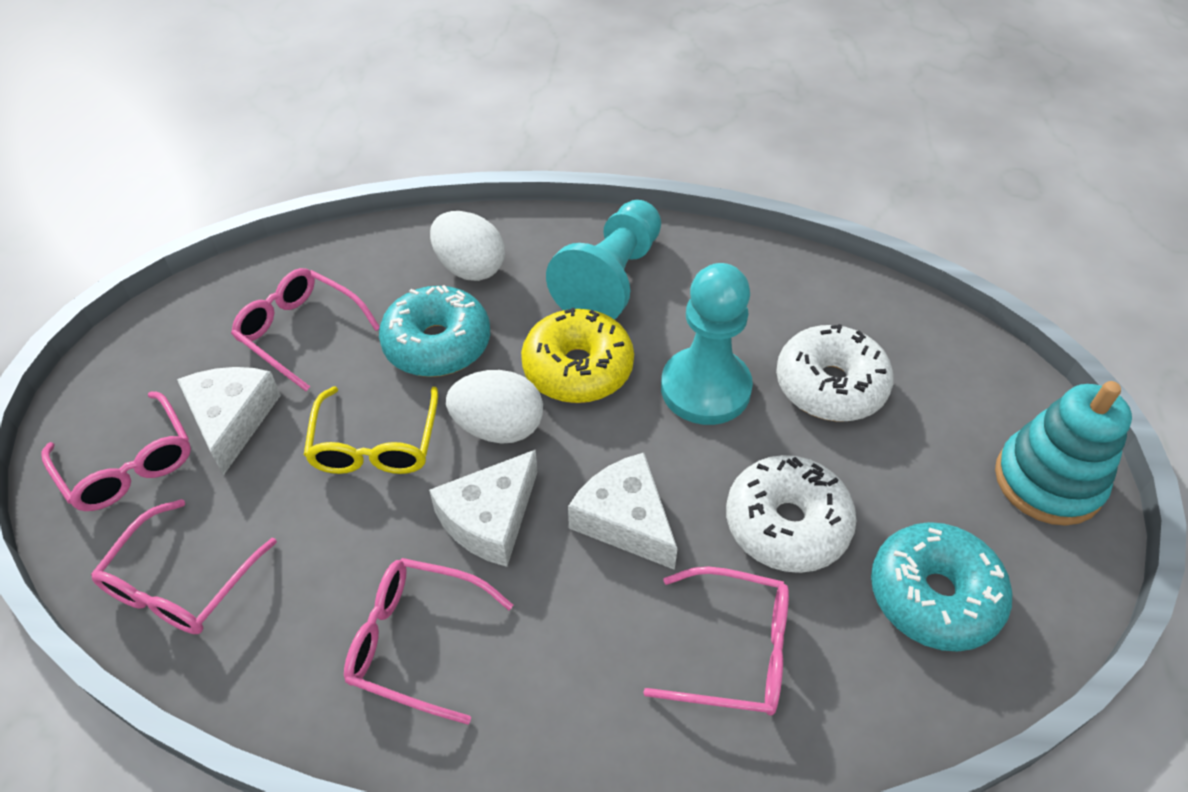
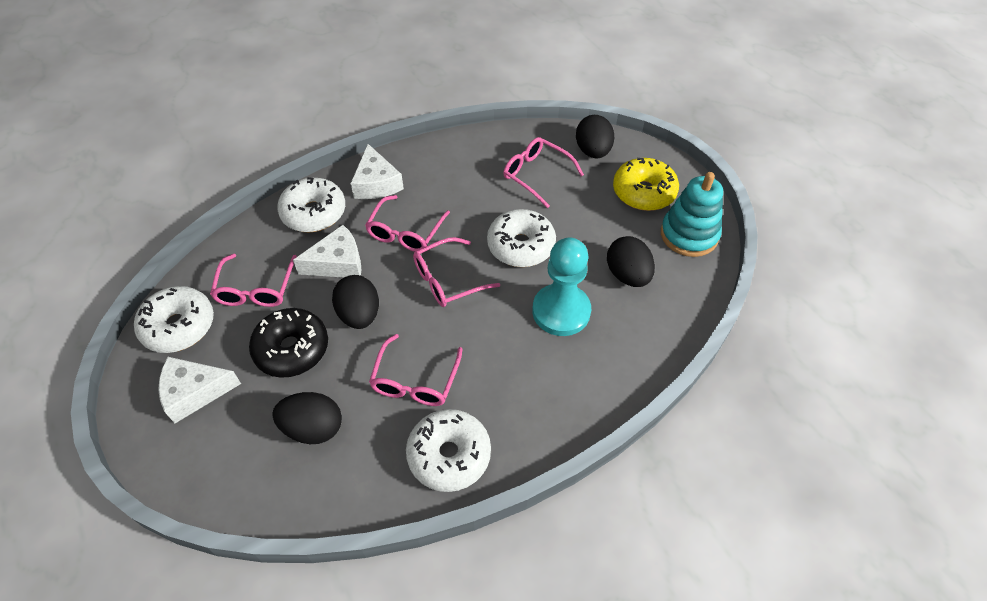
black donut: 0 -> 1
black egg: 0 -> 4
turquoise donut: 2 -> 0
turquoise pawn: 2 -> 1
white donut: 2 -> 4
white egg: 2 -> 0
yellow glasses: 1 -> 0

